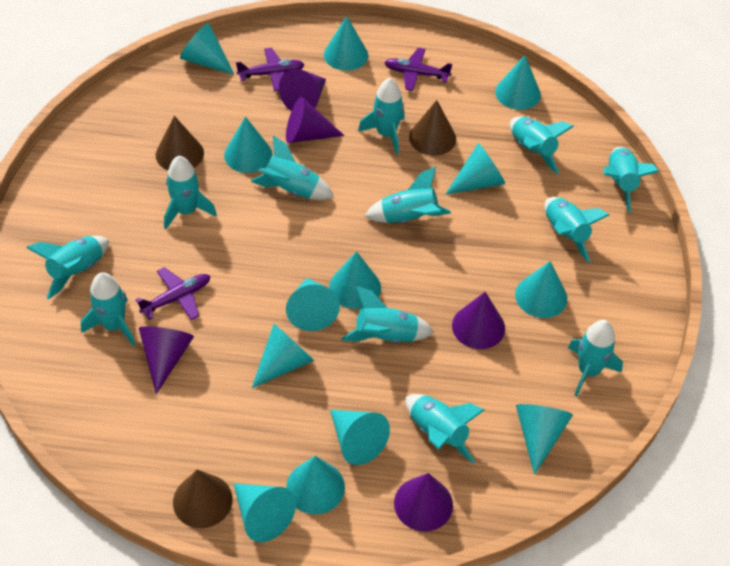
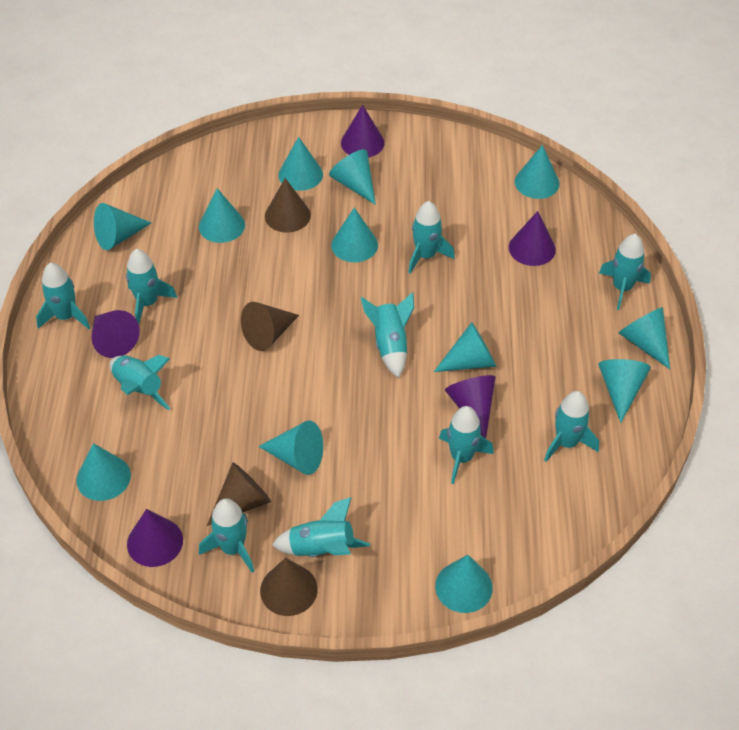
brown cone: 3 -> 4
purple plane: 3 -> 0
turquoise cone: 13 -> 12
turquoise rocket: 12 -> 10

